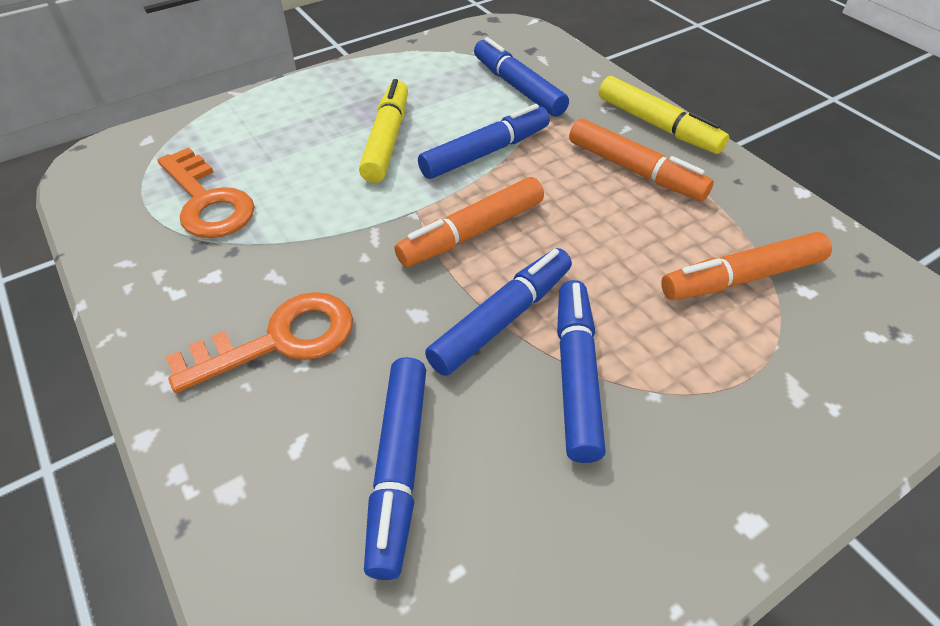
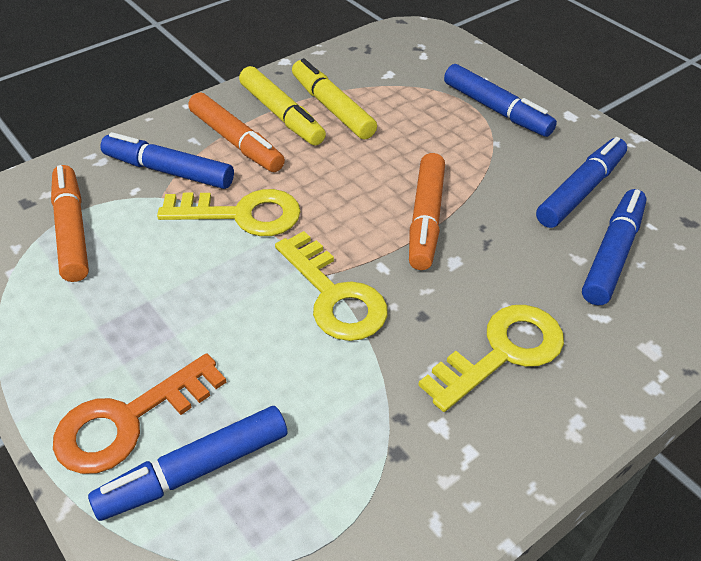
orange key: 2 -> 1
yellow key: 0 -> 3

